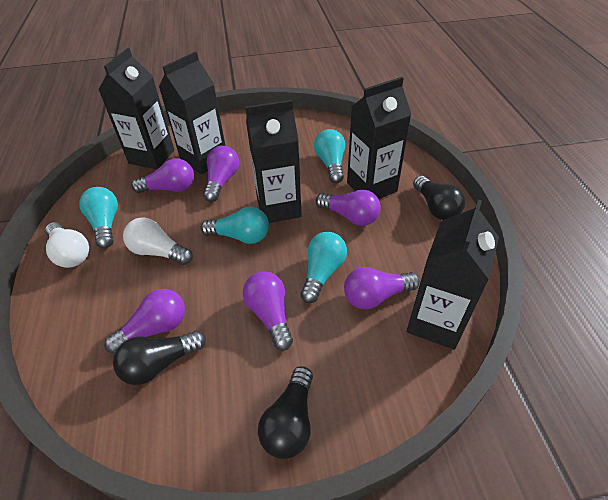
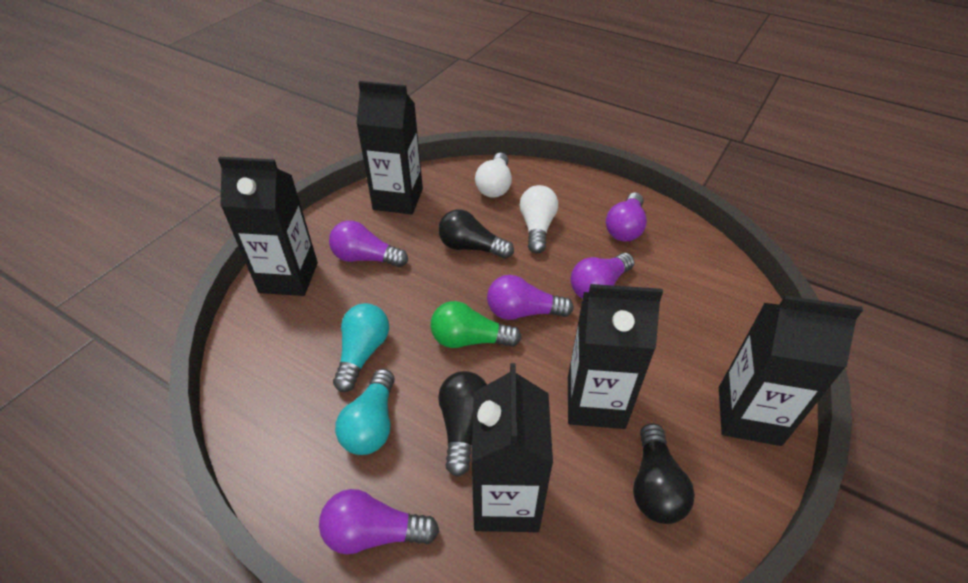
green light bulb: 0 -> 1
purple light bulb: 6 -> 5
turquoise light bulb: 4 -> 2

